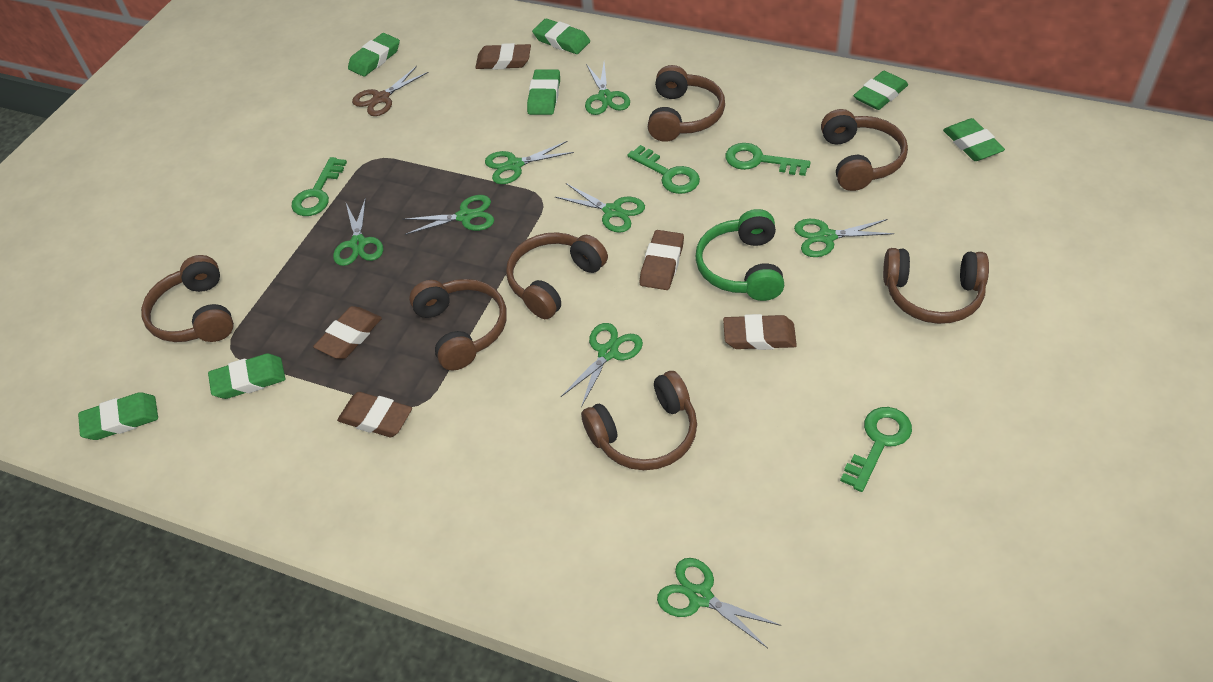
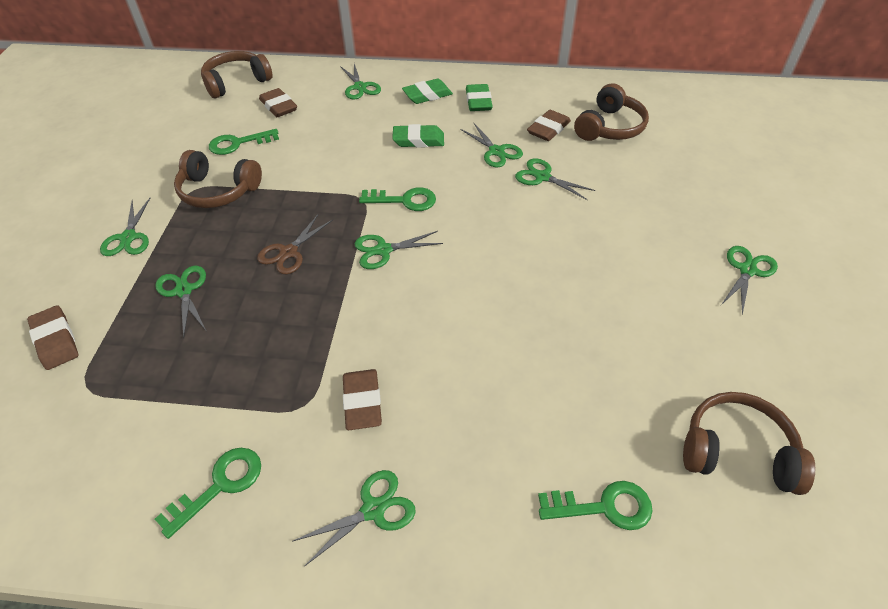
brown eraser: 5 -> 4
brown headphones: 7 -> 4
green eraser: 7 -> 3
green headphones: 1 -> 0

